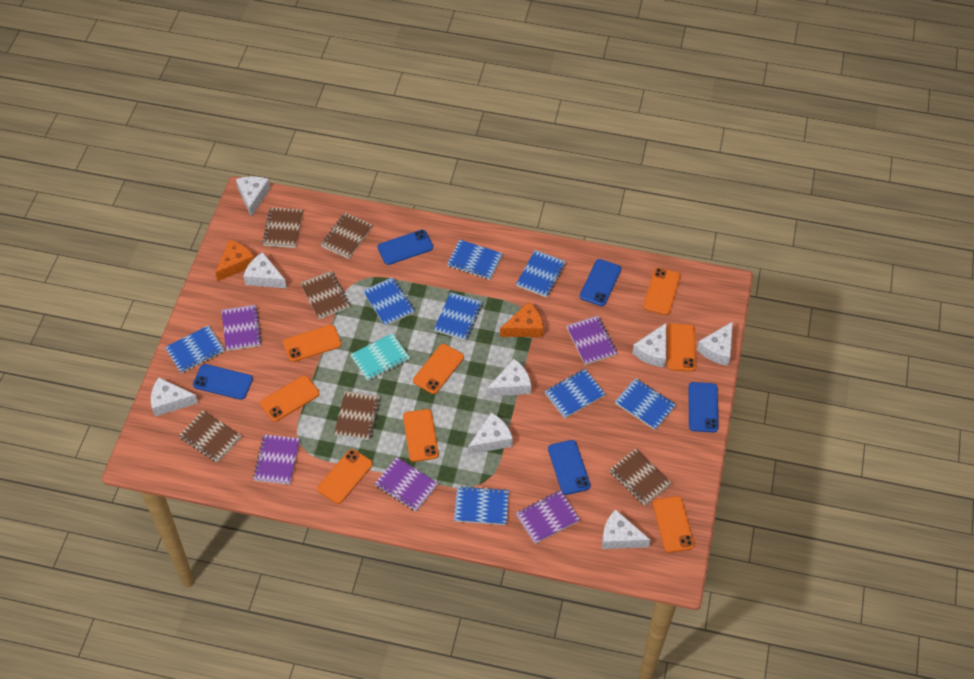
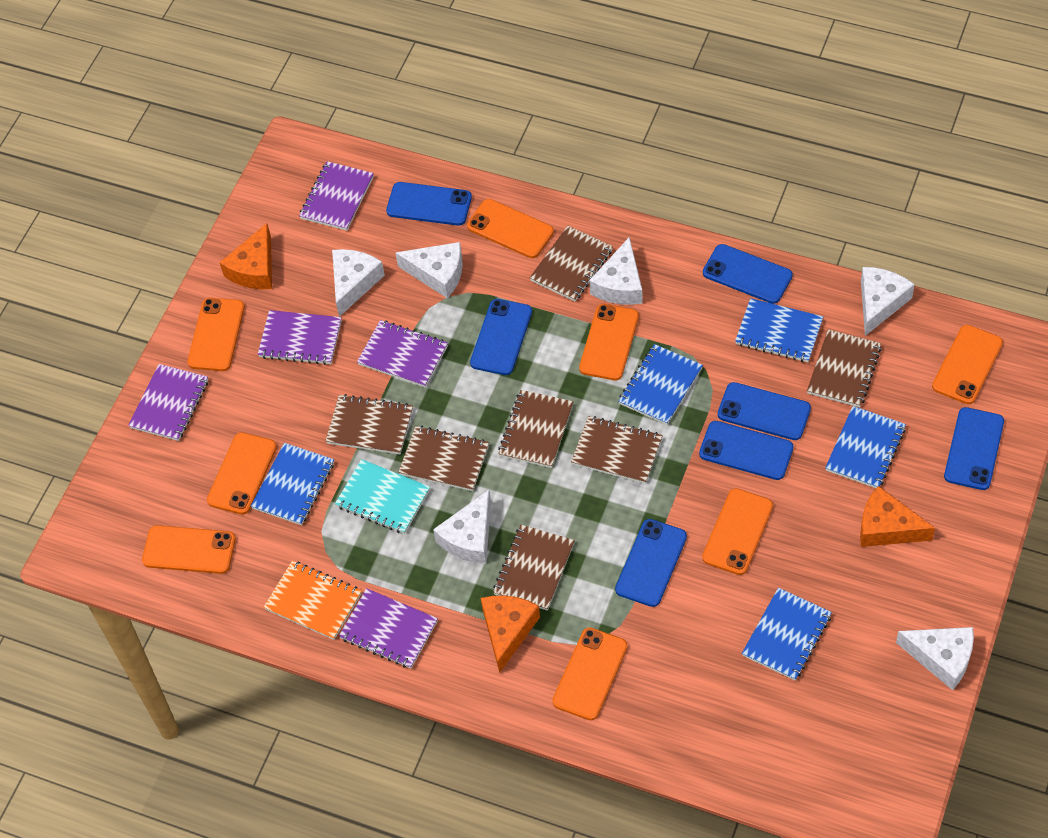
blue notebook: 8 -> 5
blue phone: 5 -> 7
brown notebook: 6 -> 7
orange cheese: 2 -> 3
orange notebook: 0 -> 1
white cheese: 8 -> 6

